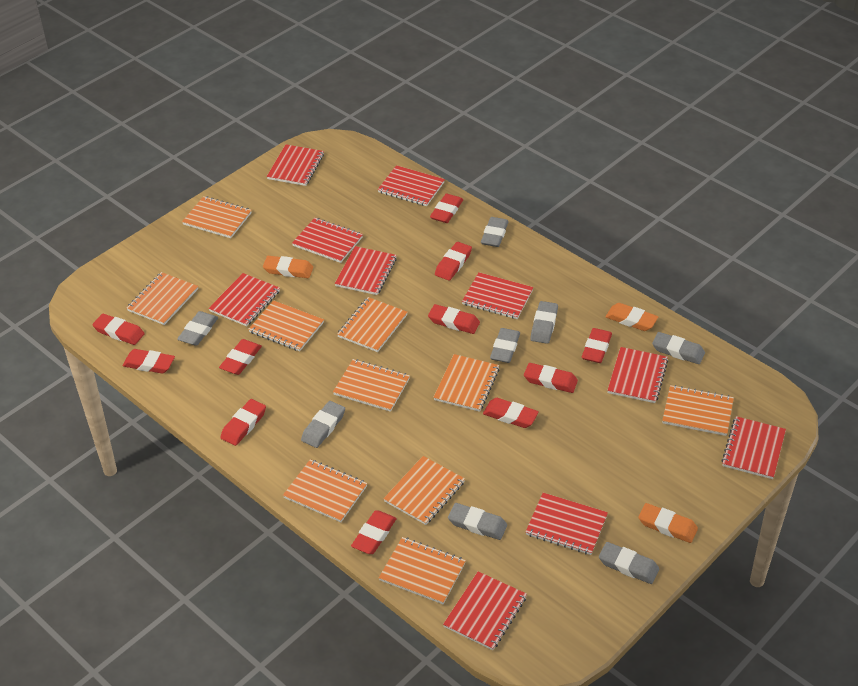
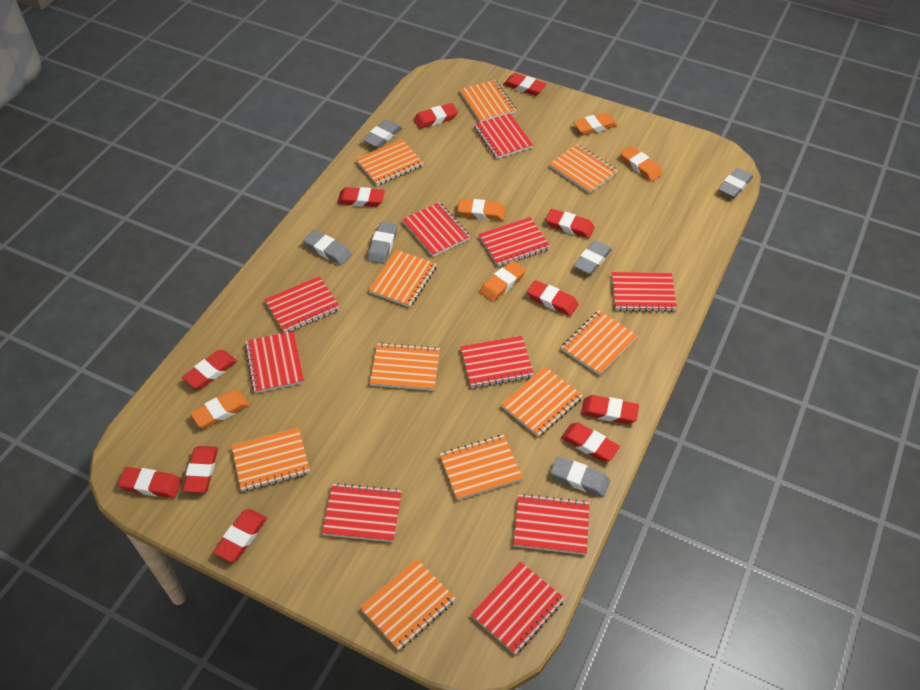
grey eraser: 8 -> 6
orange eraser: 3 -> 5

